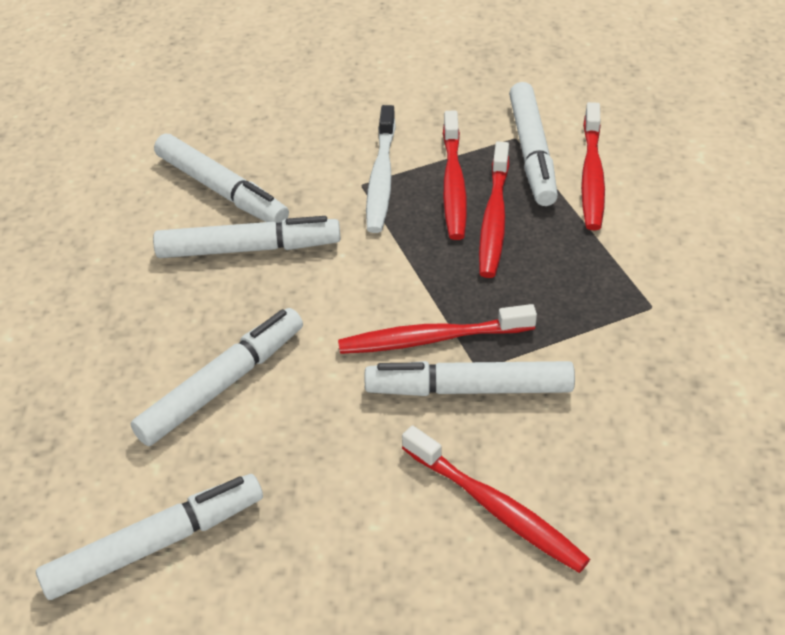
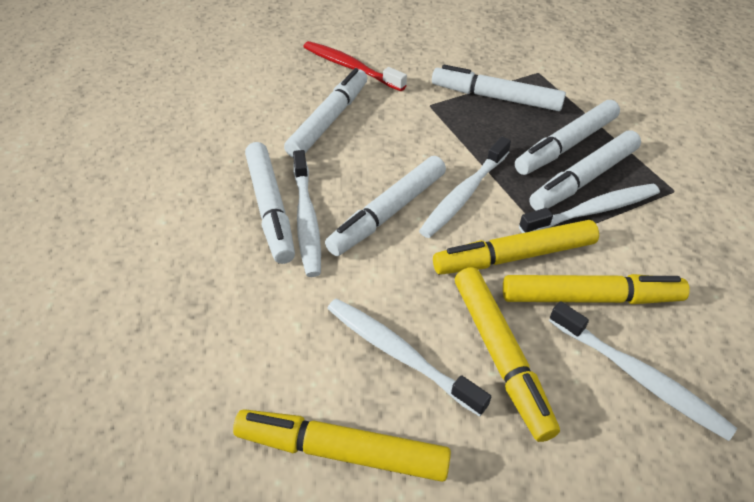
red toothbrush: 5 -> 1
white toothbrush: 1 -> 5
yellow marker: 0 -> 4

